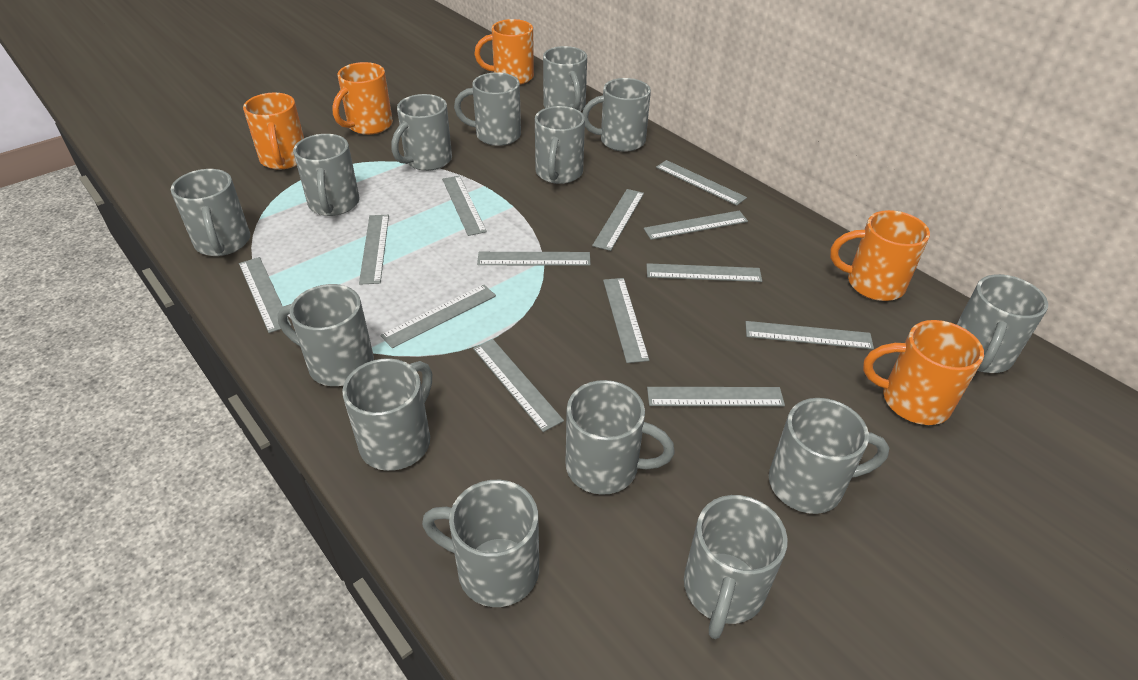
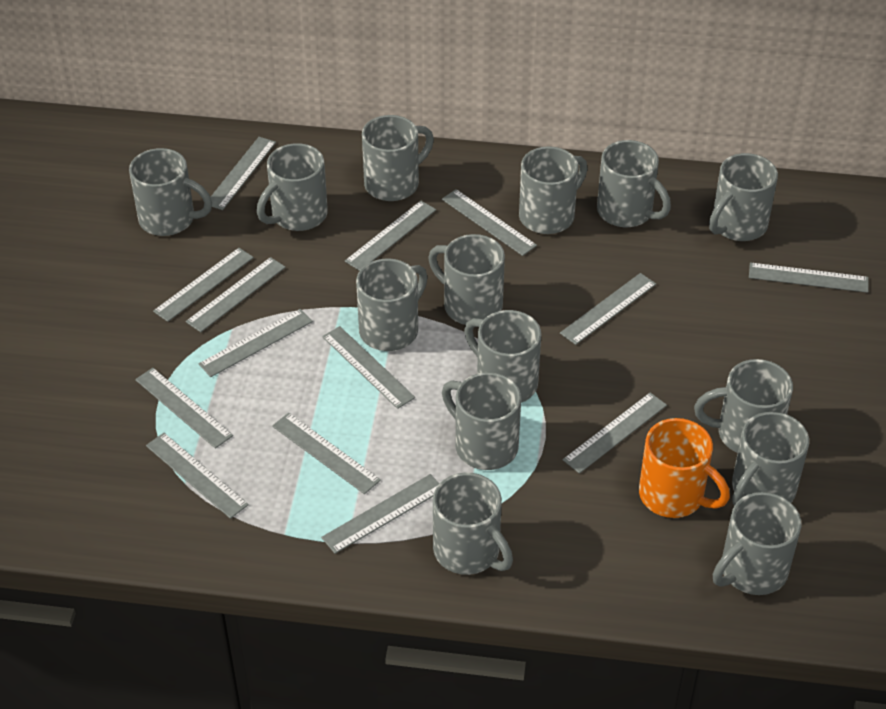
grey ruler: 13 -> 14
orange mug: 5 -> 1

